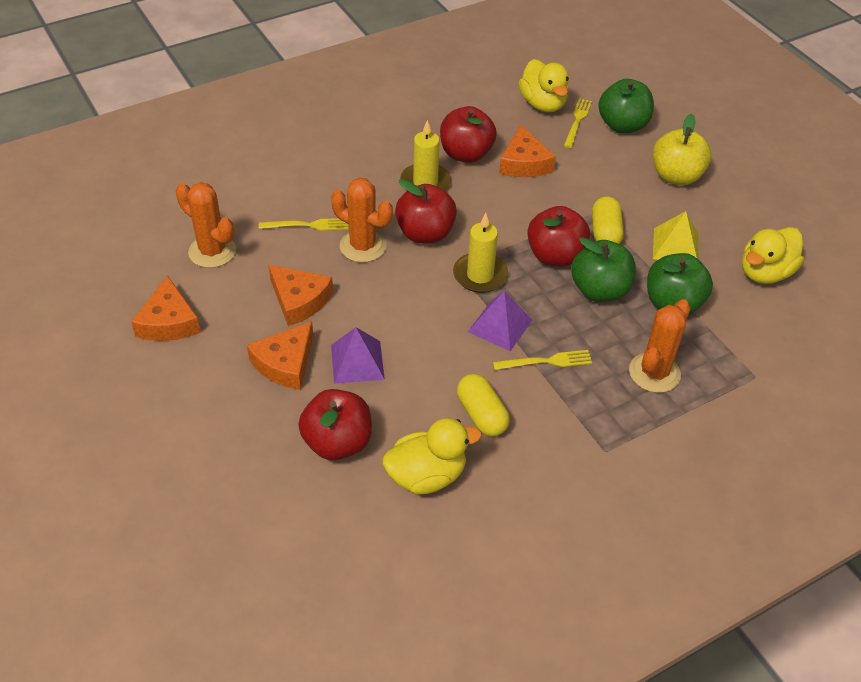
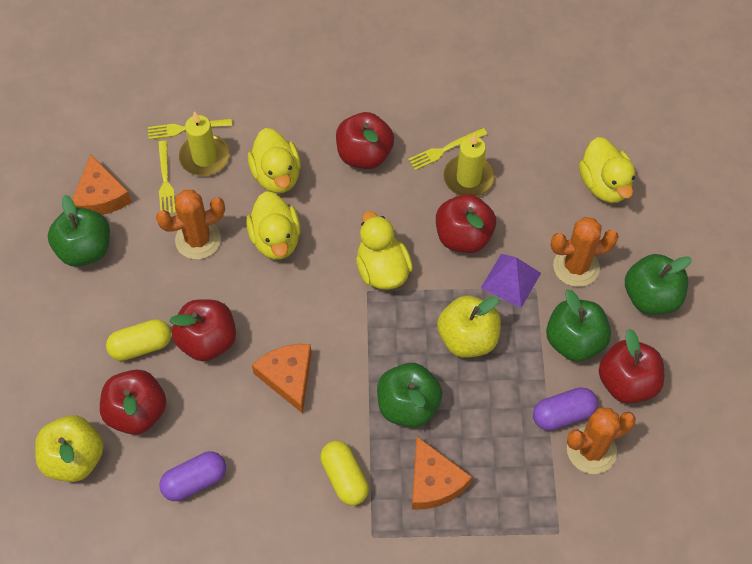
green apple: 3 -> 4
orange cheese: 4 -> 3
purple capsule: 0 -> 2
purple pyramid: 2 -> 1
red apple: 4 -> 5
yellow apple: 1 -> 2
yellow duck: 3 -> 4
yellow pyramid: 1 -> 0

